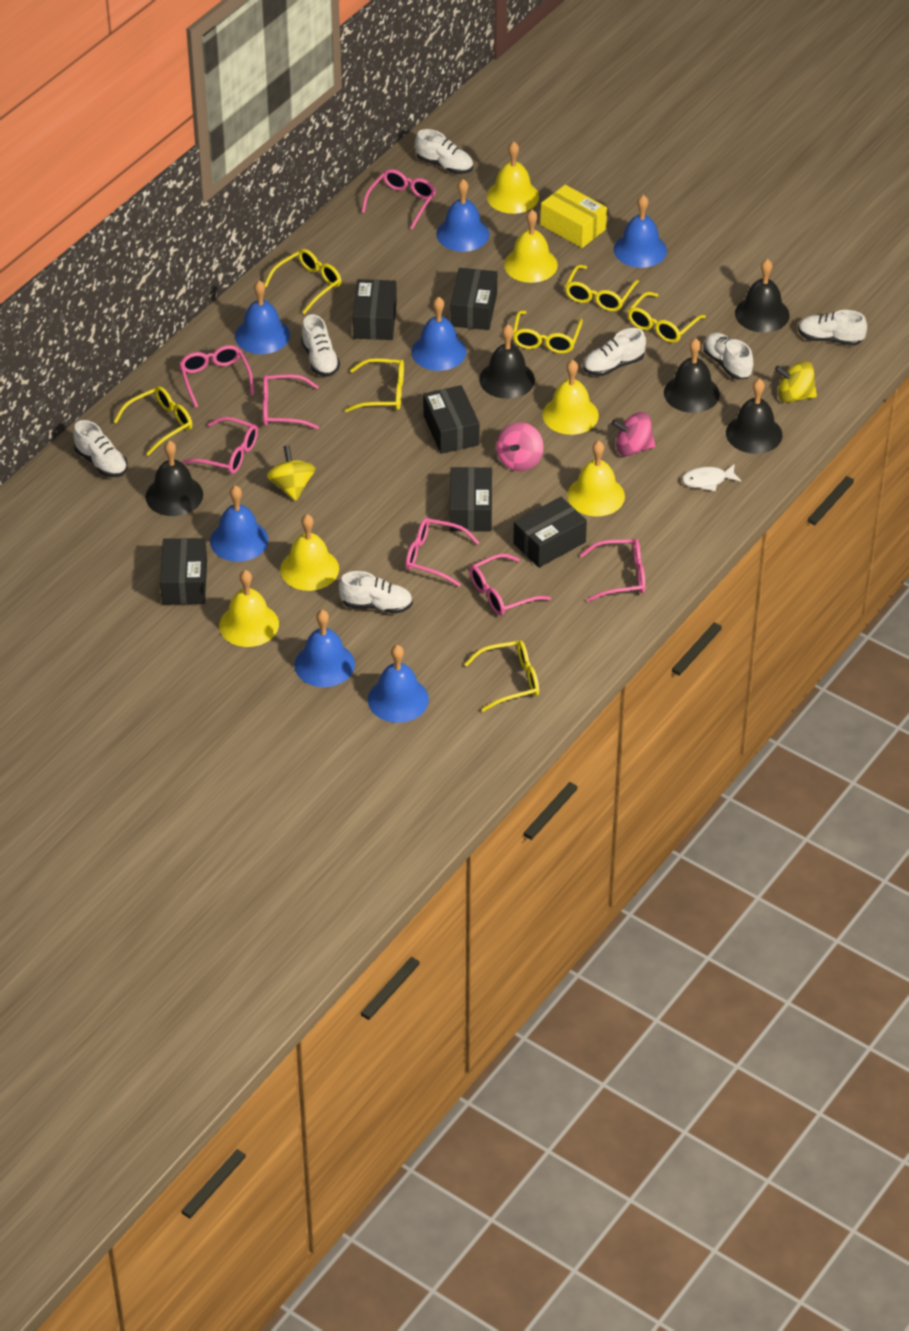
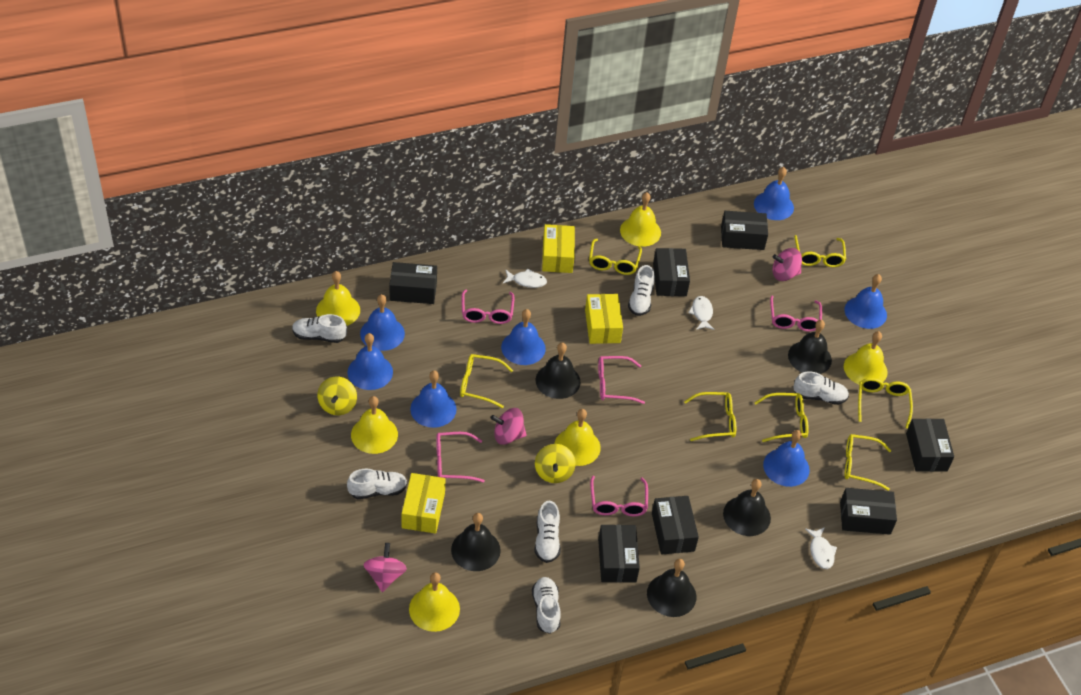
black box: 6 -> 7
pink glasses: 7 -> 5
pink spinning top: 2 -> 3
white fish: 1 -> 3
white shoe: 7 -> 6
yellow box: 1 -> 3

